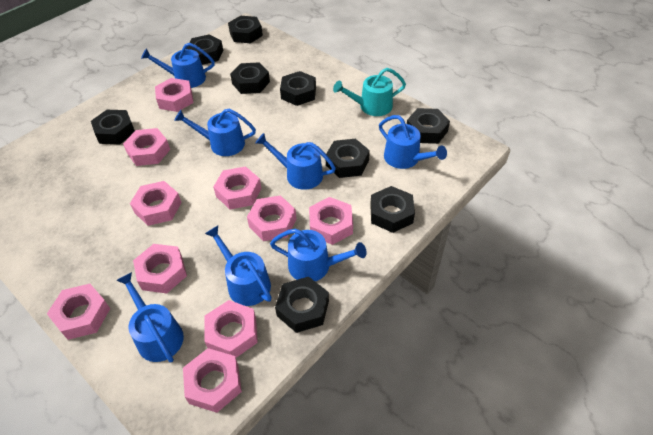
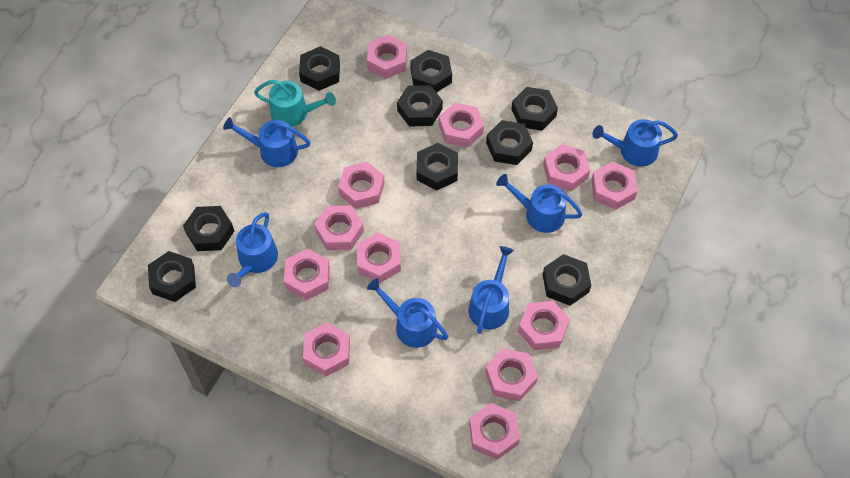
blue watering can: 7 -> 6
pink nut: 10 -> 12

